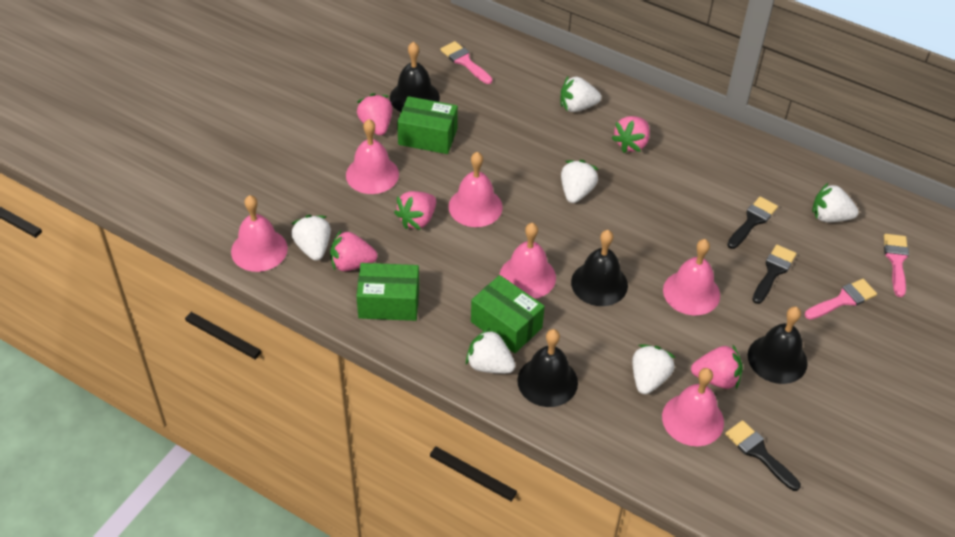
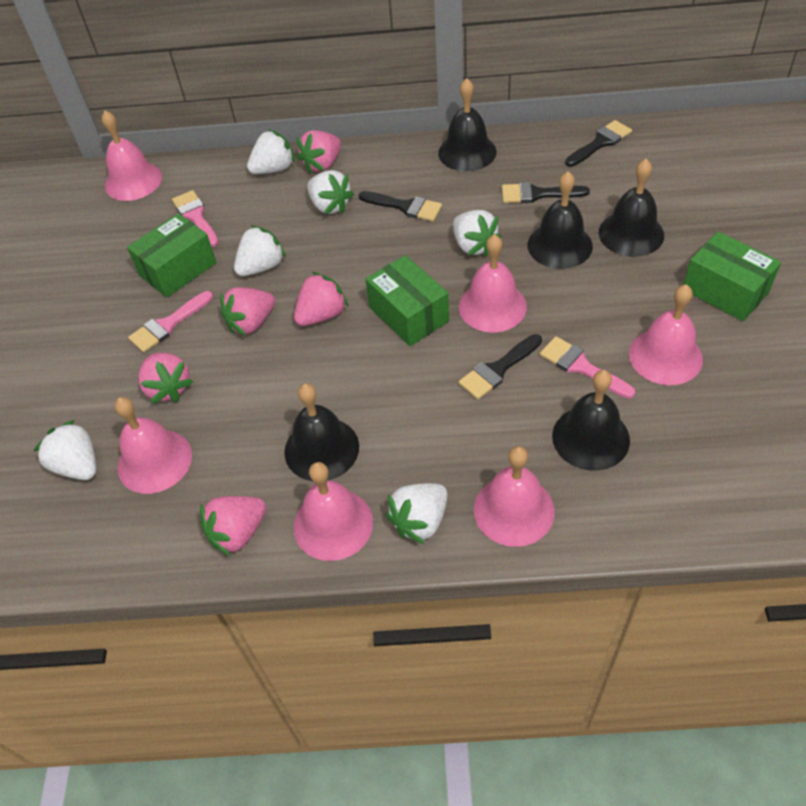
black bell: 4 -> 5
black brush: 3 -> 4

